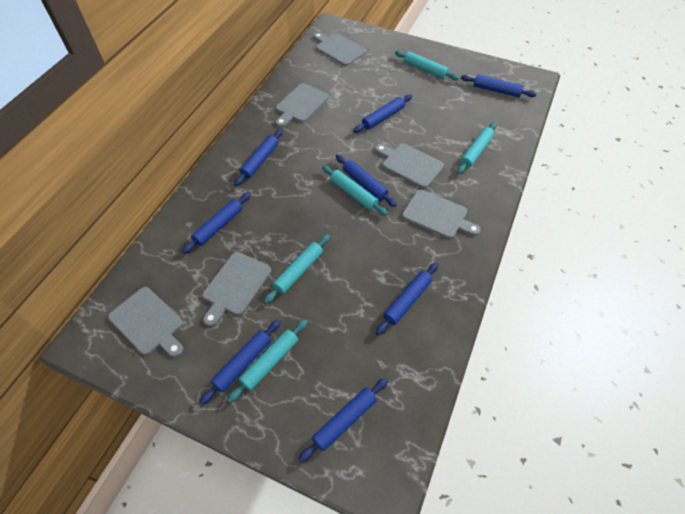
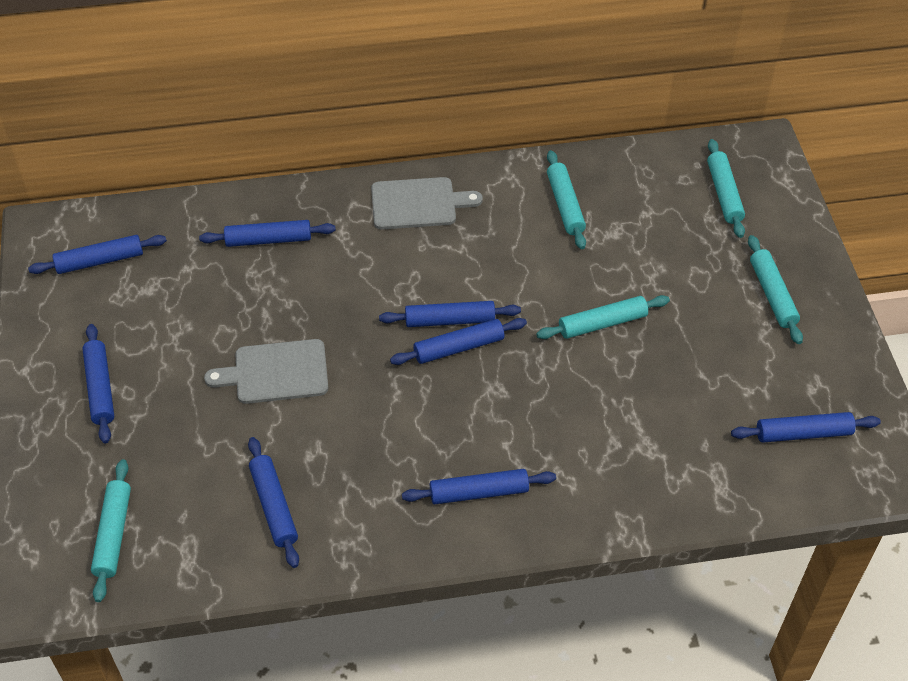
grey cutting board: 6 -> 2

